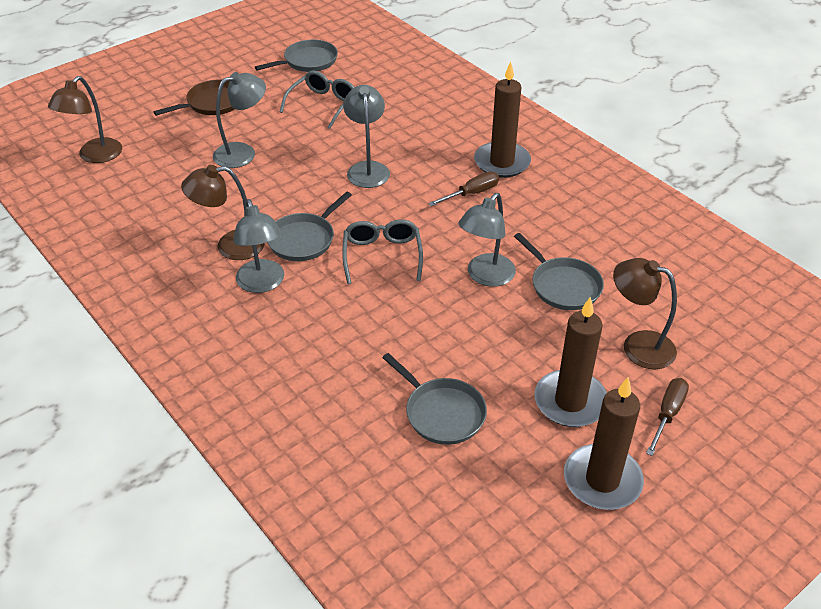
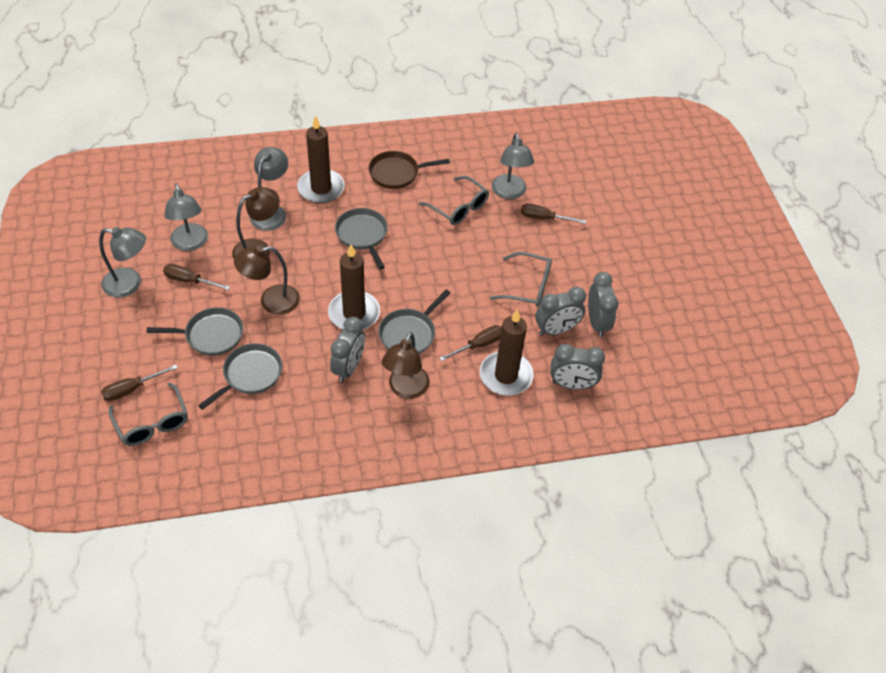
brown screwdriver: 2 -> 4
grey clock: 0 -> 4
grey glasses: 2 -> 3

